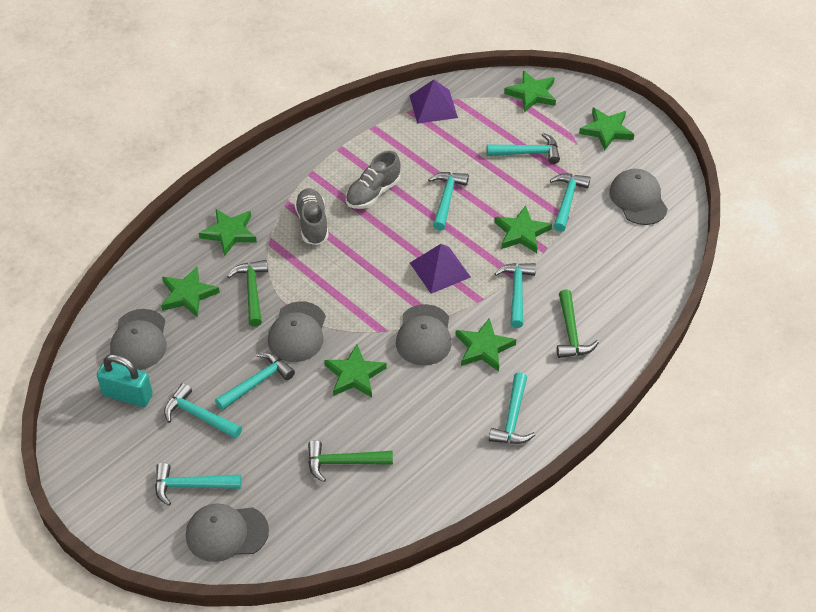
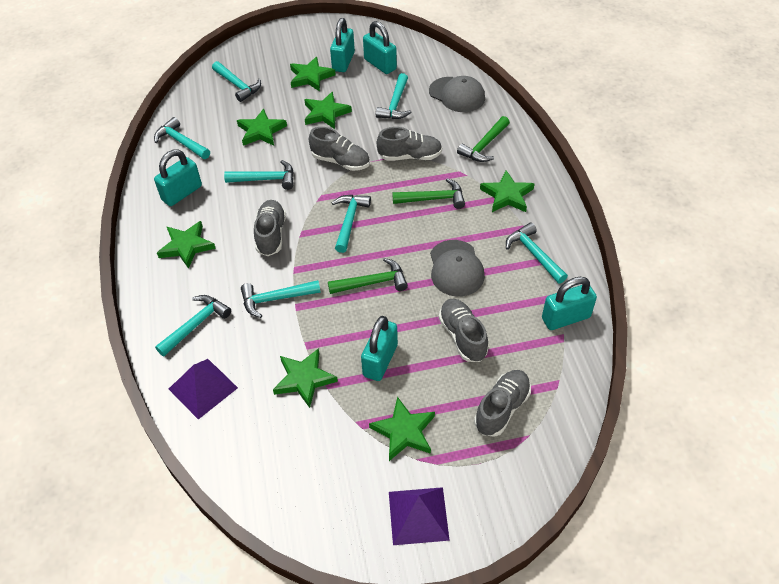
grey cap: 5 -> 2
grey shoe: 2 -> 5
turquoise padlock: 1 -> 5

